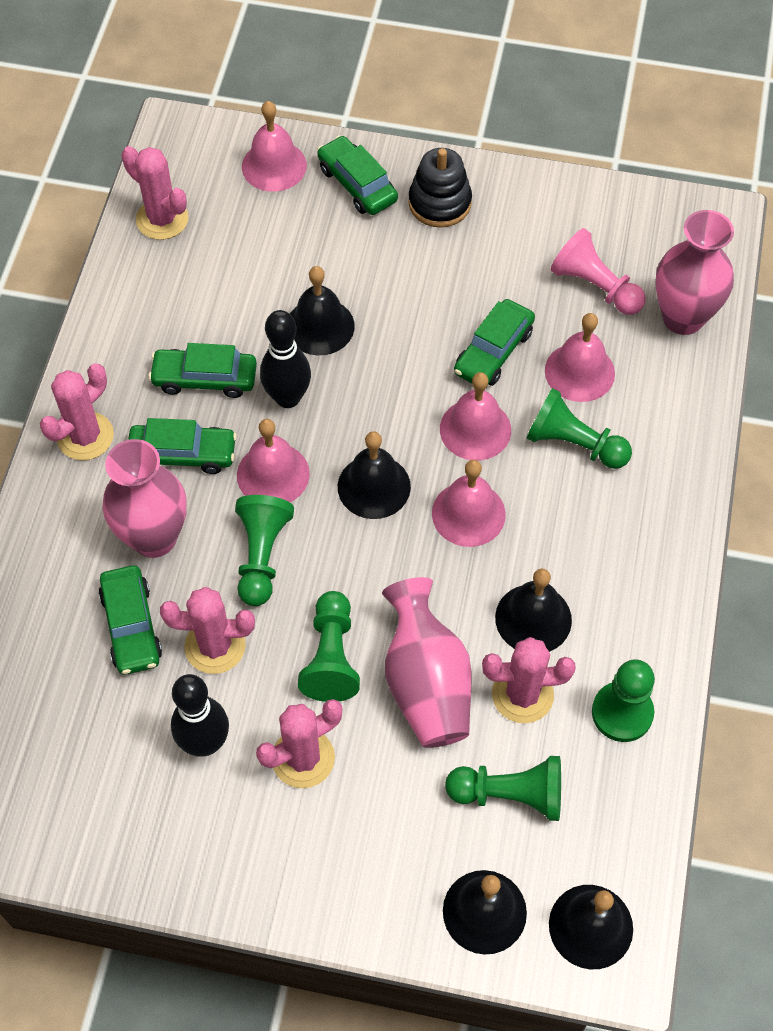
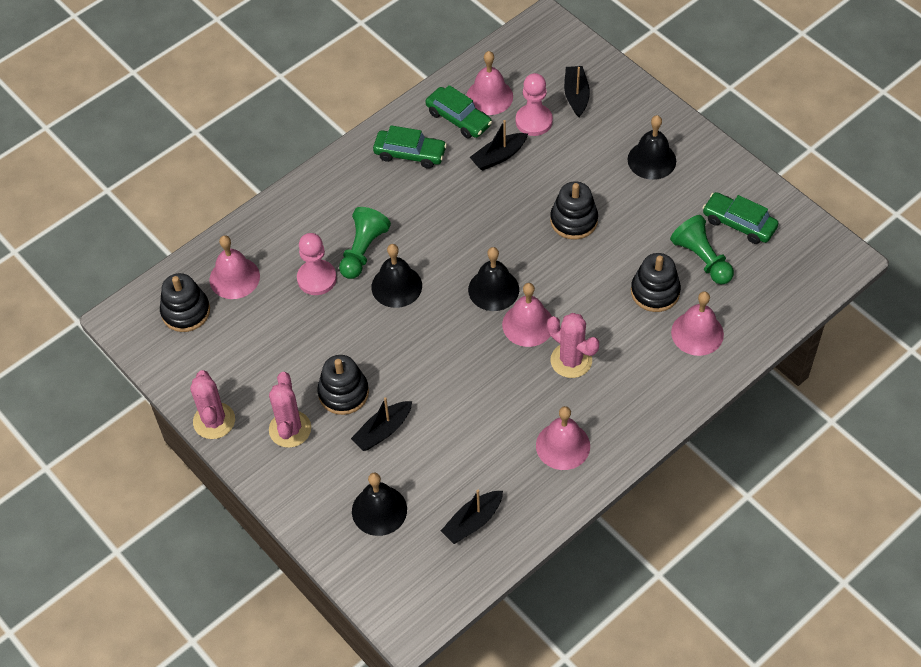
black bell: 5 -> 4
black boat: 0 -> 4
black bowling pin: 2 -> 0
black stacking toy: 1 -> 4
green car: 5 -> 3
green pawn: 5 -> 2
pink cactus: 5 -> 3
pink pawn: 1 -> 2
pink vase: 3 -> 0

